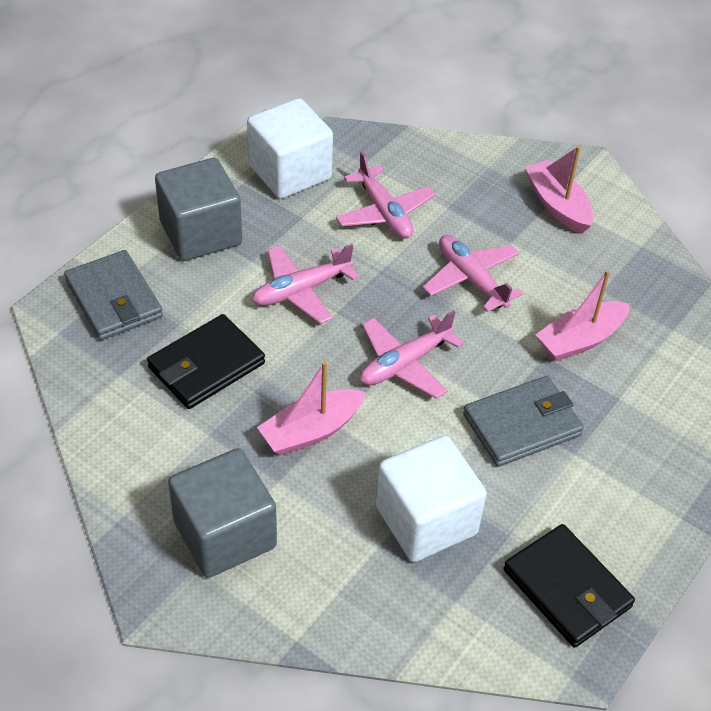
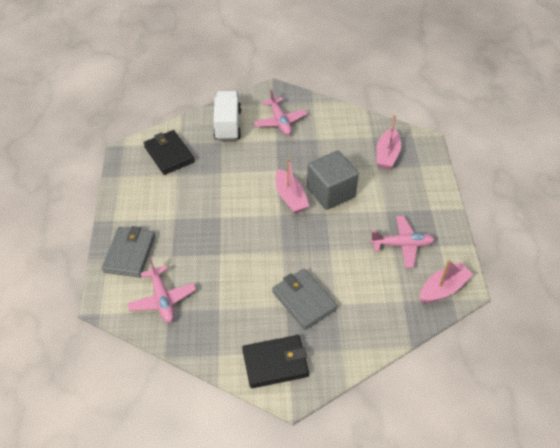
grey cube: 2 -> 1
pink plane: 4 -> 3
white cube: 2 -> 0
white truck: 0 -> 1

